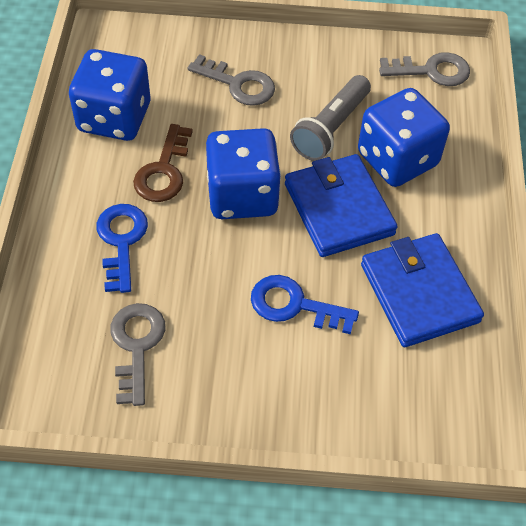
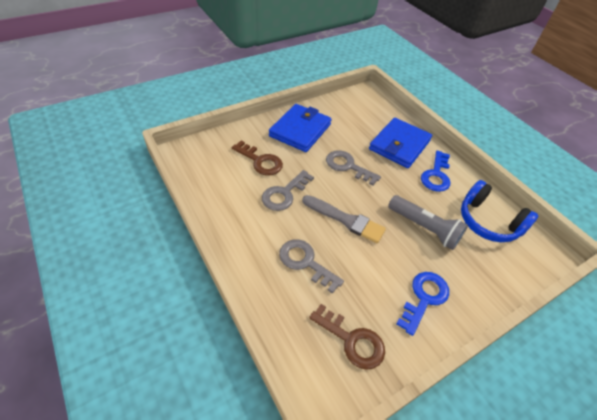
blue dice: 3 -> 0
blue headphones: 0 -> 1
brown key: 1 -> 2
grey brush: 0 -> 1

